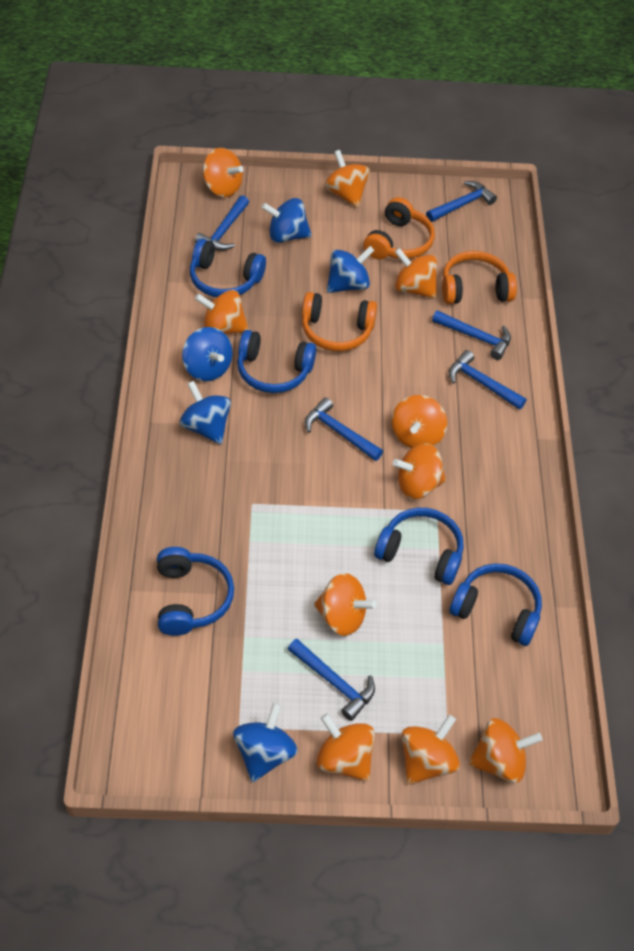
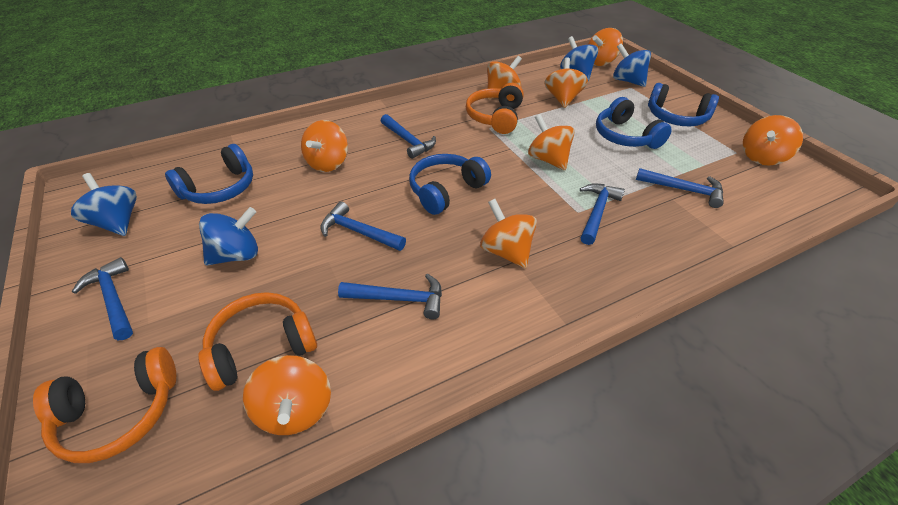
blue headphones: 5 -> 4
blue spinning top: 5 -> 4
orange spinning top: 10 -> 8

